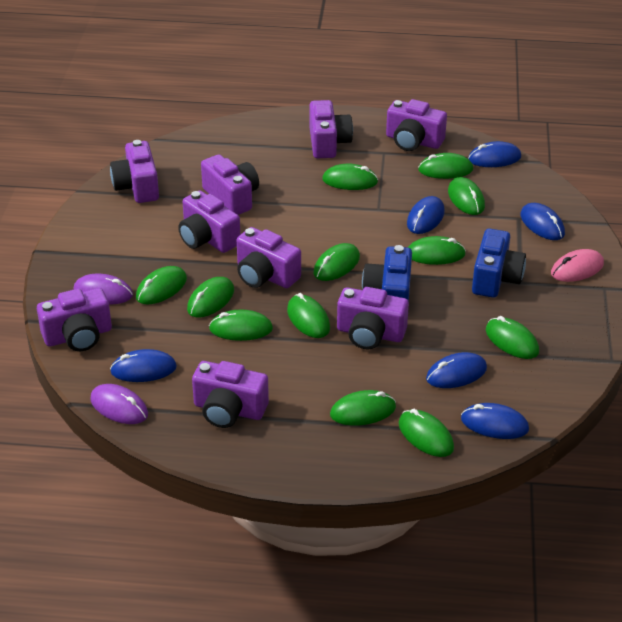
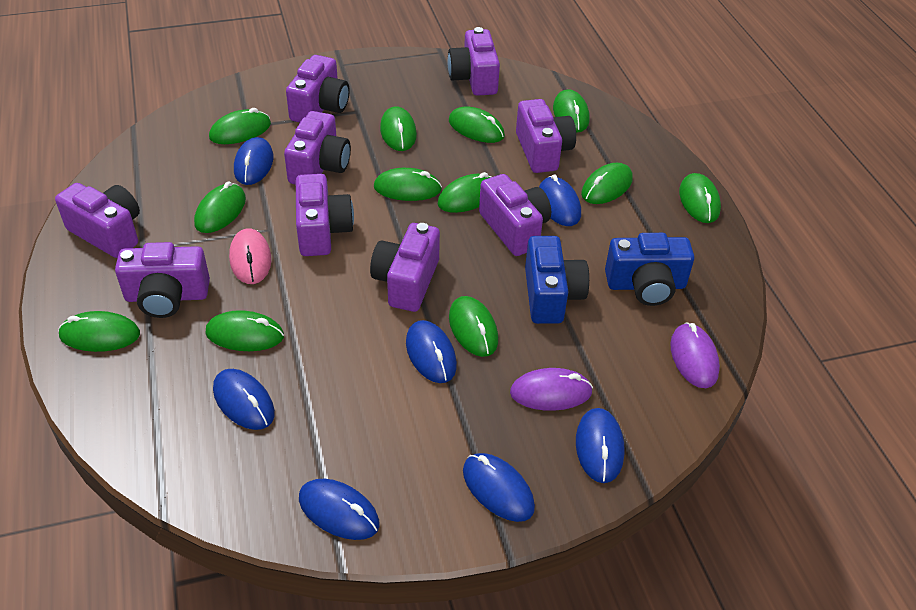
blue mouse: 6 -> 7

